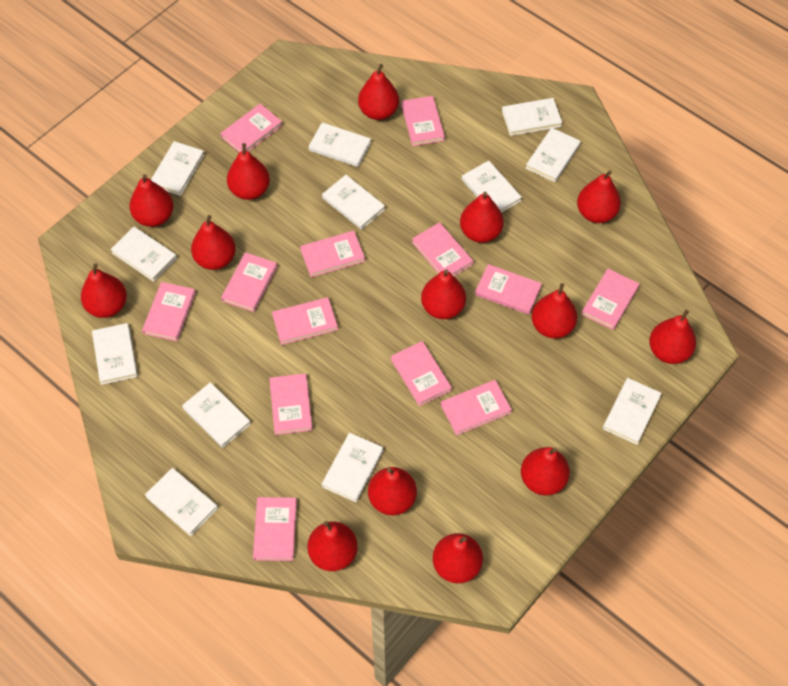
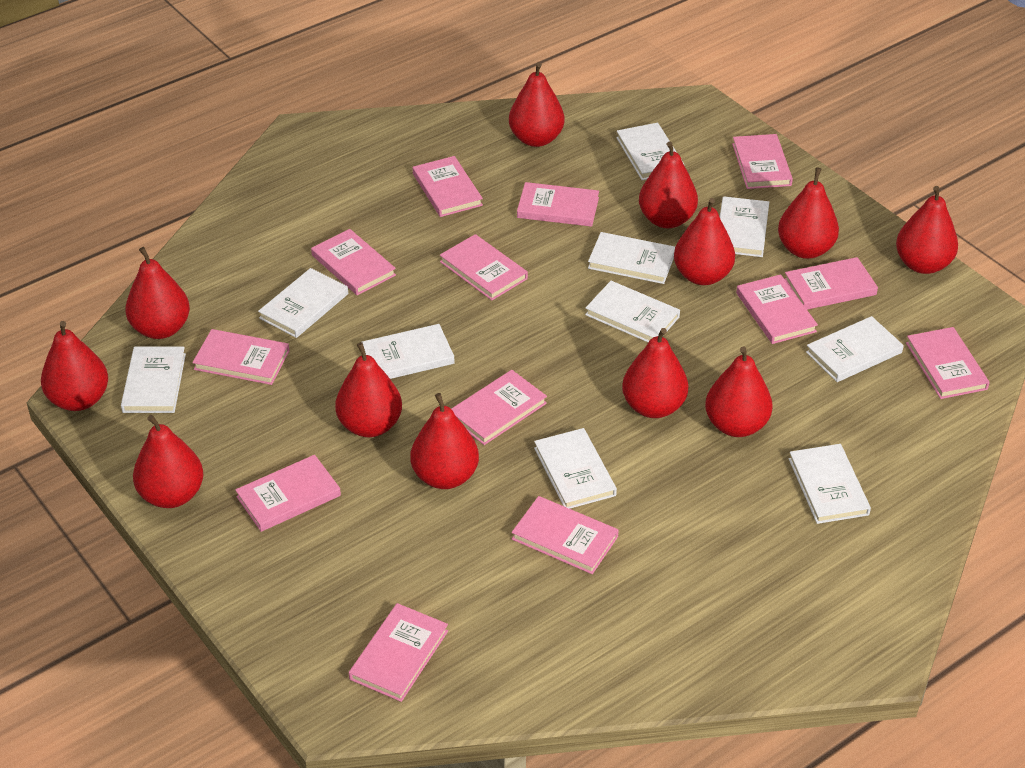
red pear: 14 -> 12
white book: 12 -> 10

